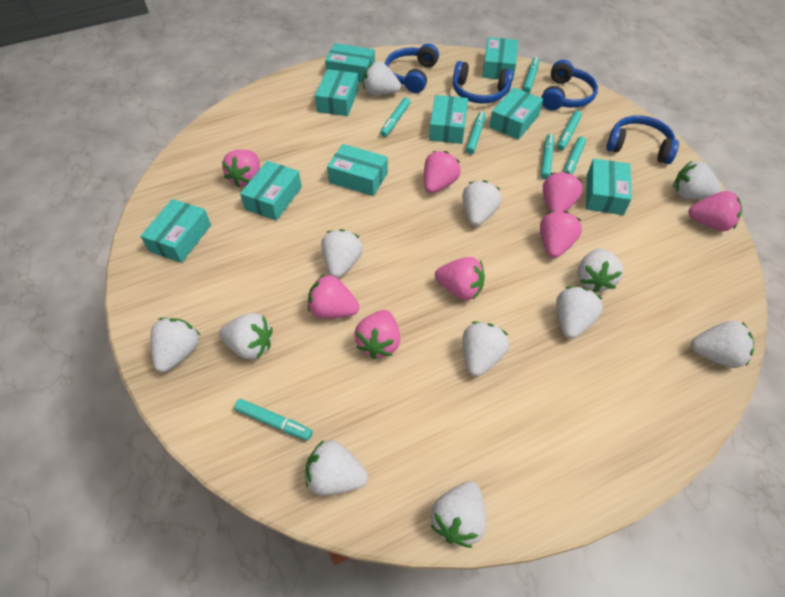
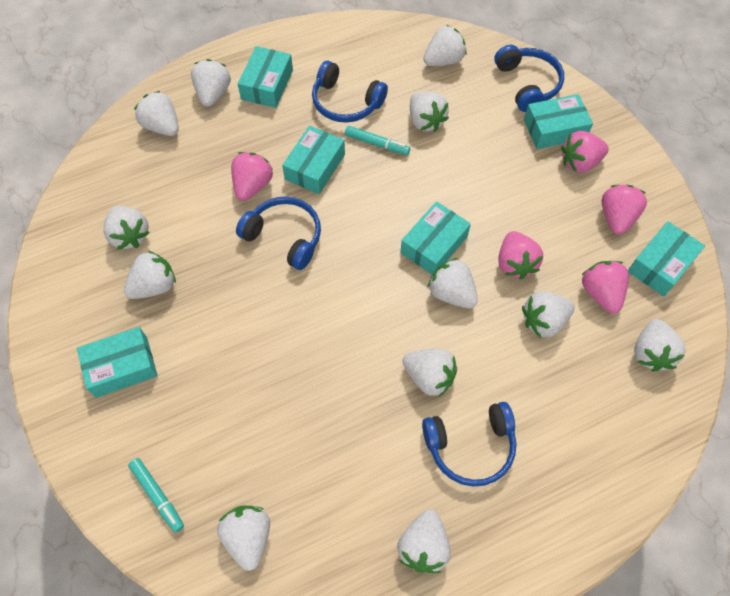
pink strawberry: 8 -> 5
turquoise box: 9 -> 6
turquoise marker: 7 -> 2

